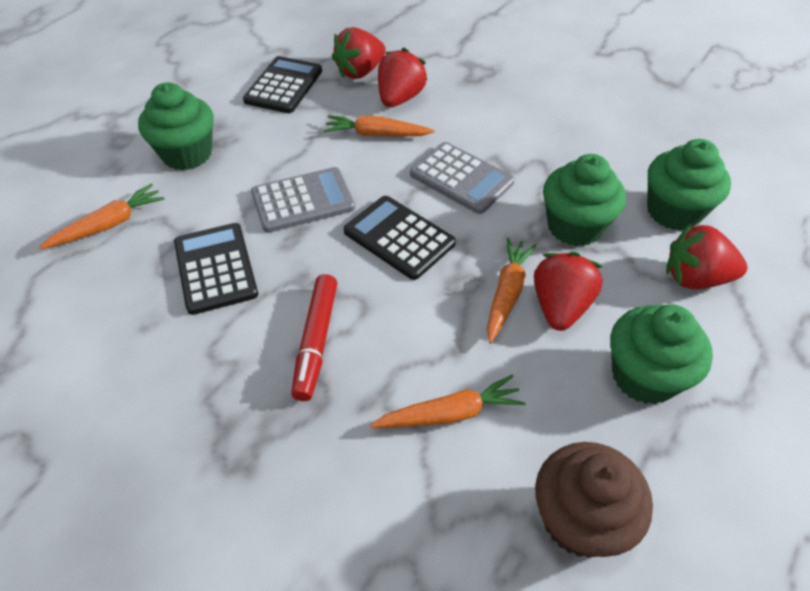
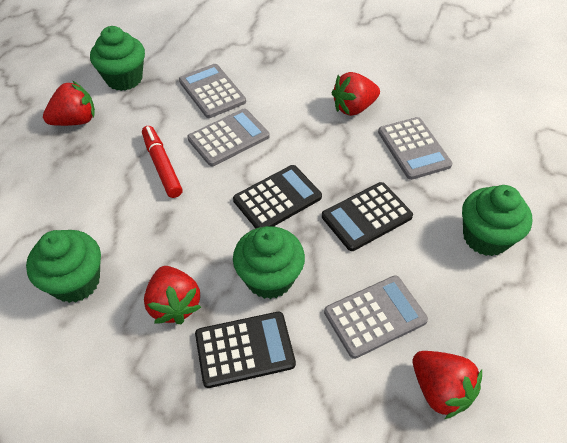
brown cupcake: 1 -> 0
grey calculator: 2 -> 4
orange carrot: 4 -> 0

